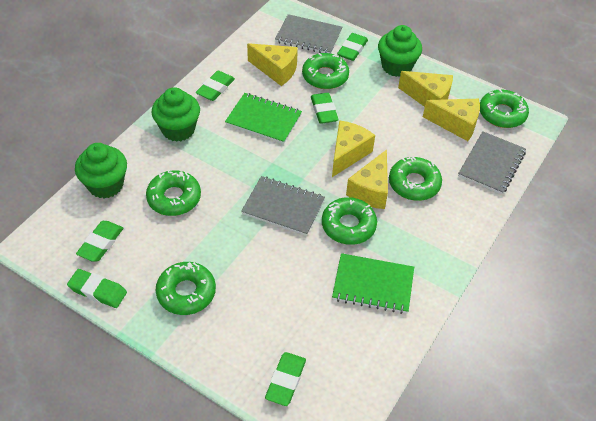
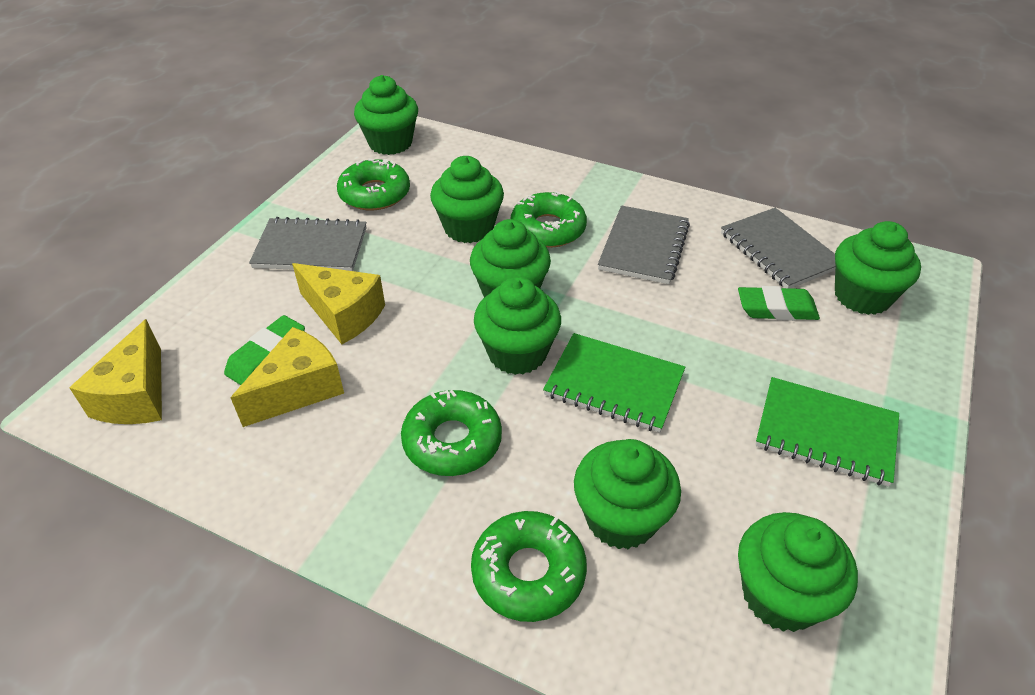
green cupcake: 3 -> 7
green donut: 6 -> 4
green eraser: 6 -> 2
yellow cheese: 5 -> 3

